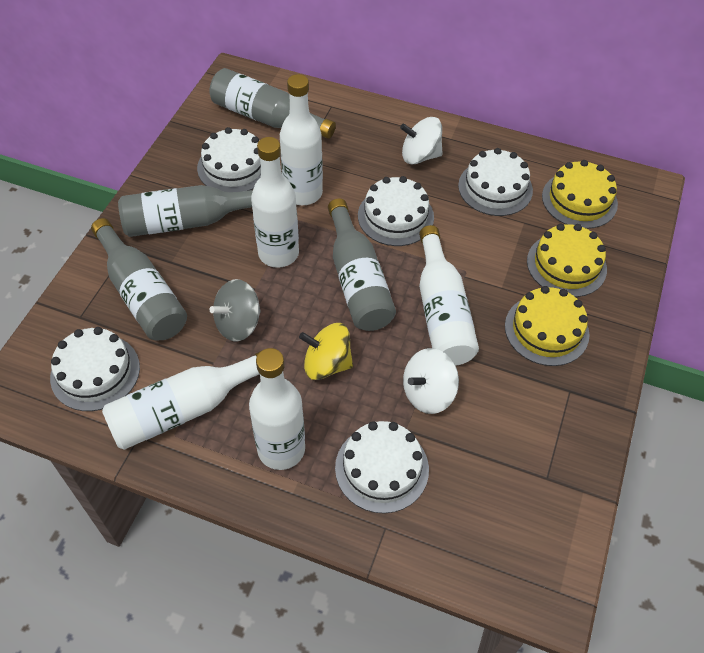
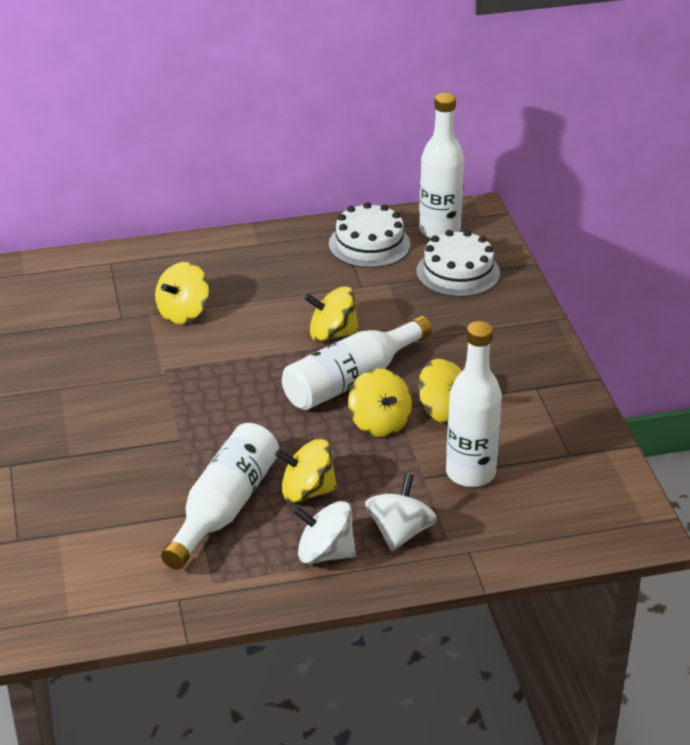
grey bottle: 4 -> 0
grey spinning top: 1 -> 0
white bottle: 5 -> 4
white cake: 5 -> 2
yellow cake: 3 -> 0
yellow spinning top: 1 -> 5

